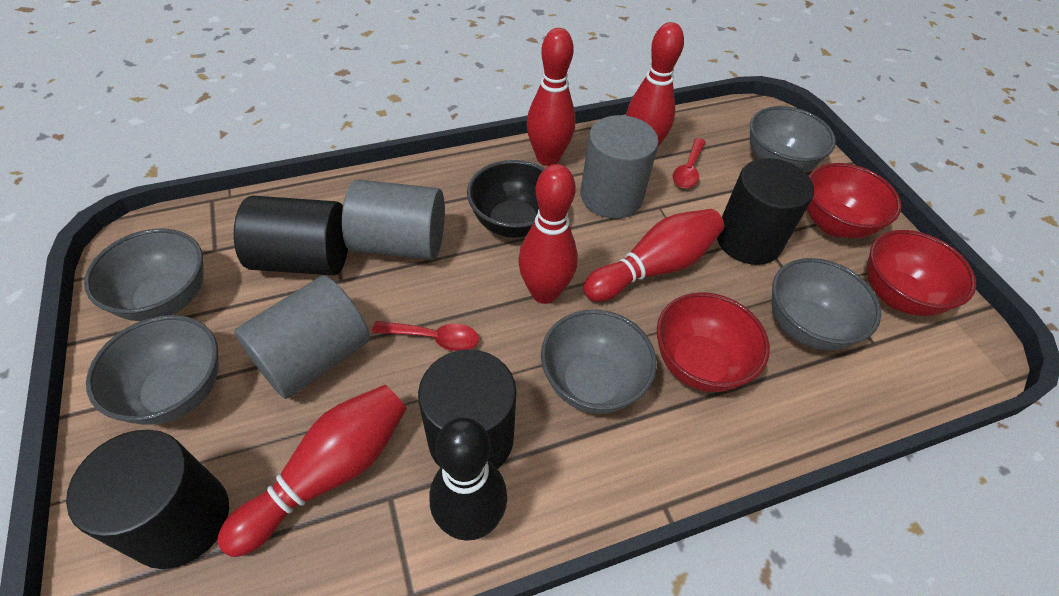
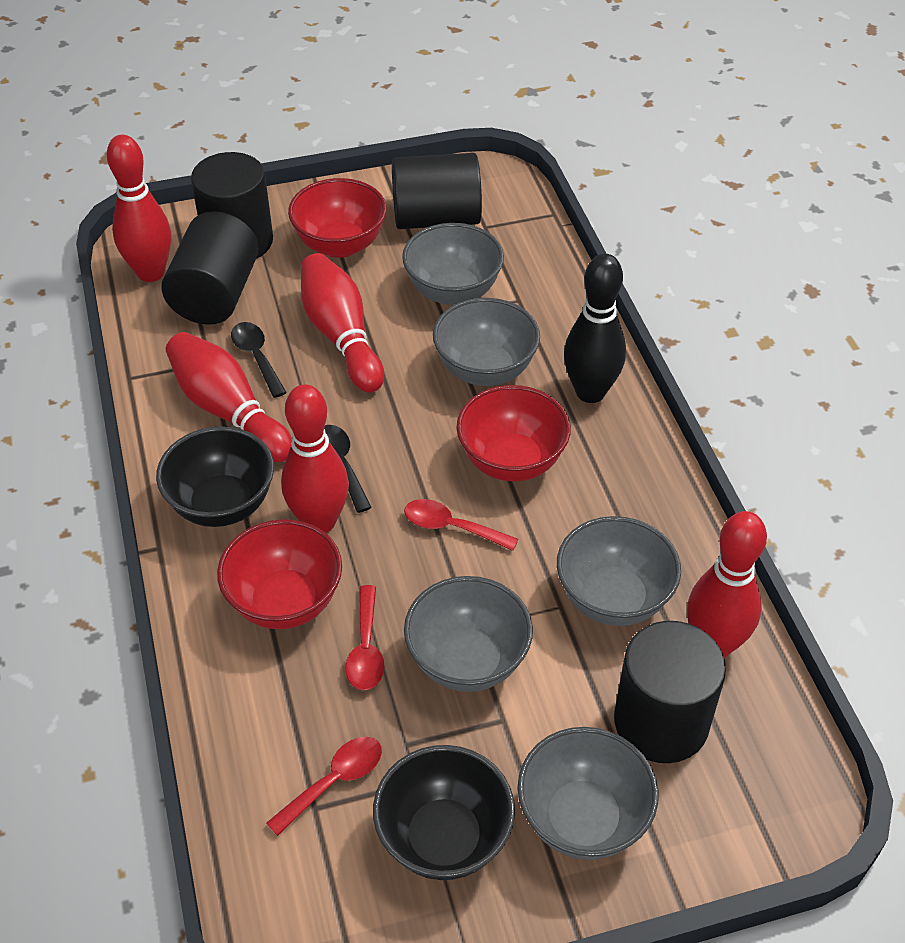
black bowl: 1 -> 2
black spoon: 0 -> 2
grey cylinder: 3 -> 0
red spoon: 2 -> 3

